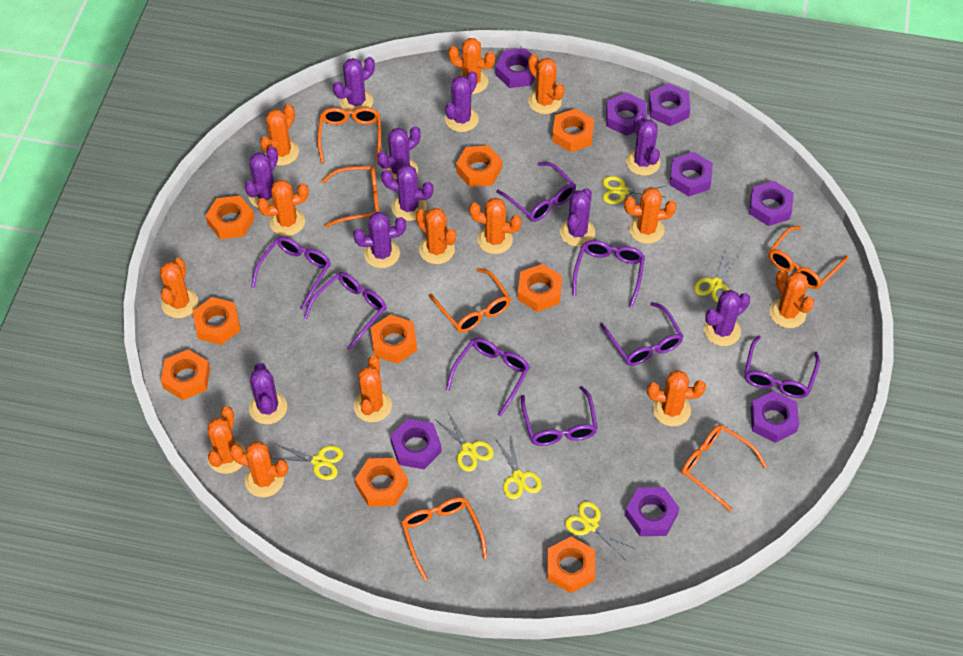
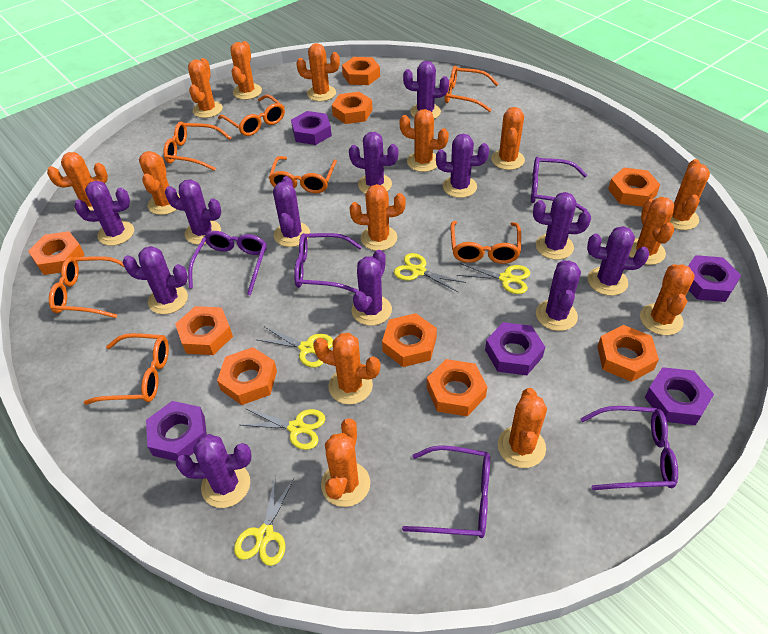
orange cactus: 13 -> 14
orange glasses: 6 -> 7
purple cactus: 10 -> 12
purple glasses: 8 -> 5
purple nut: 8 -> 5
yellow scissors: 6 -> 5

